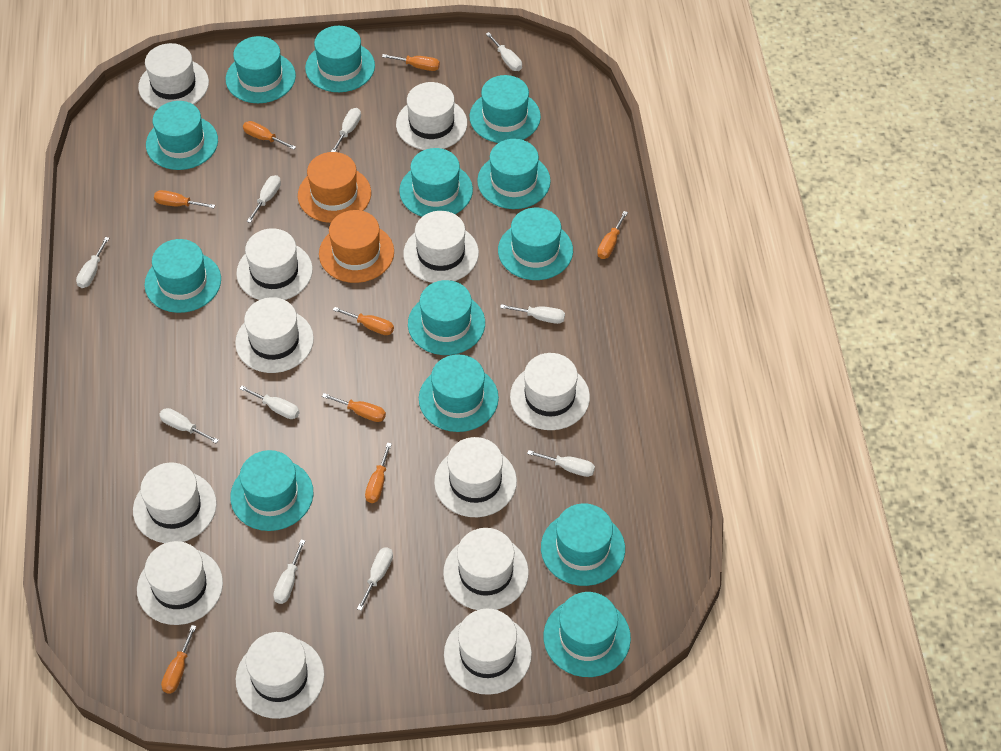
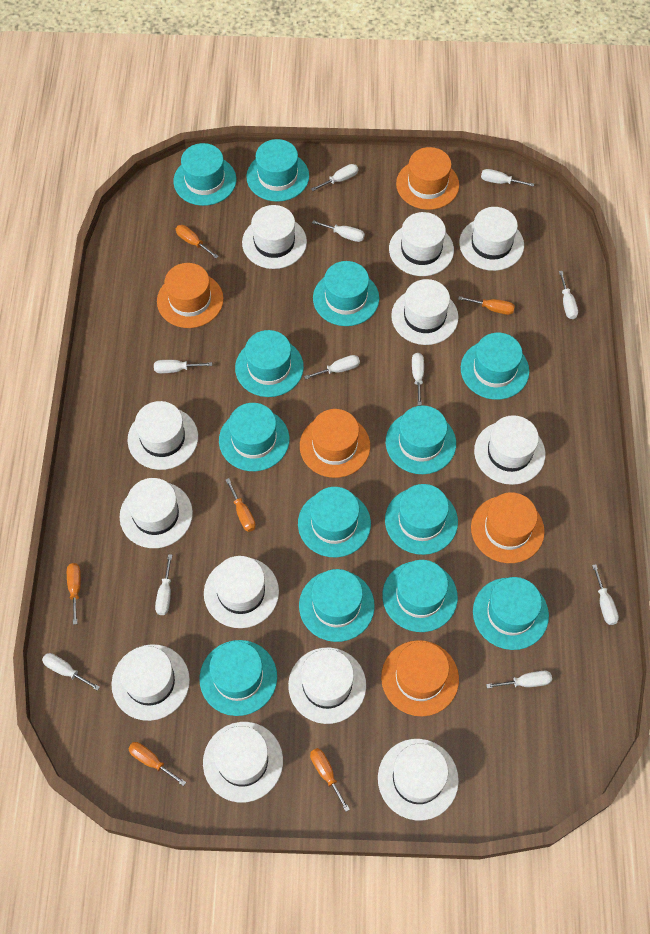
orange hat: 2 -> 5
orange screwdriver: 8 -> 6
white screwdriver: 10 -> 11

